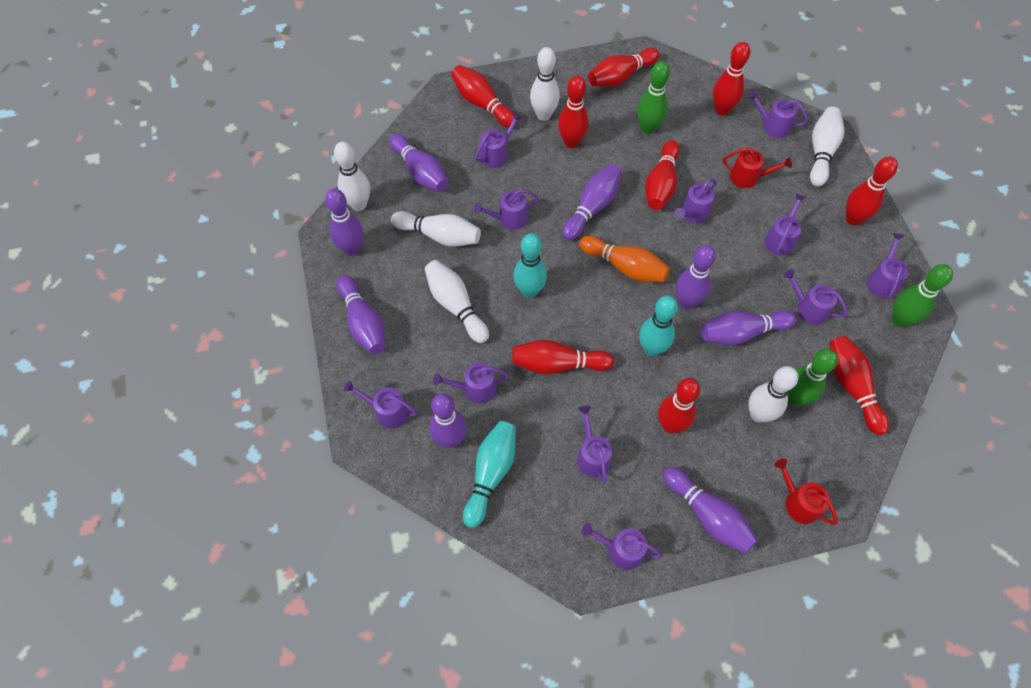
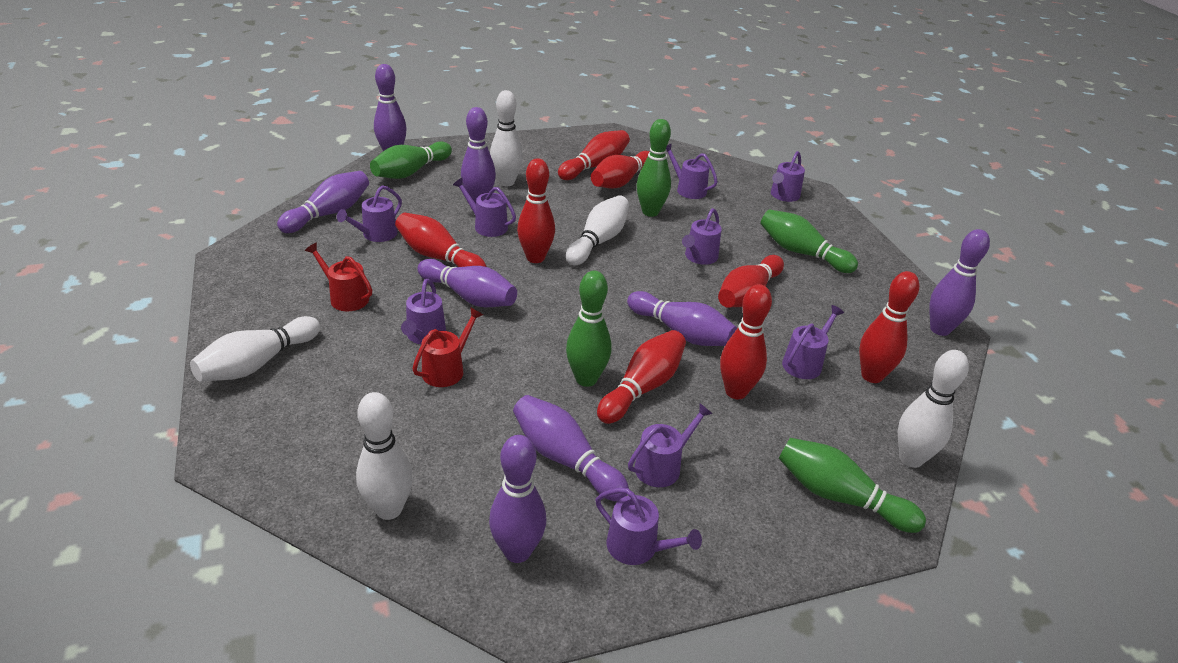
green bowling pin: 3 -> 5
orange bowling pin: 1 -> 0
purple watering can: 11 -> 9
red bowling pin: 9 -> 8
turquoise bowling pin: 3 -> 0
white bowling pin: 6 -> 5

